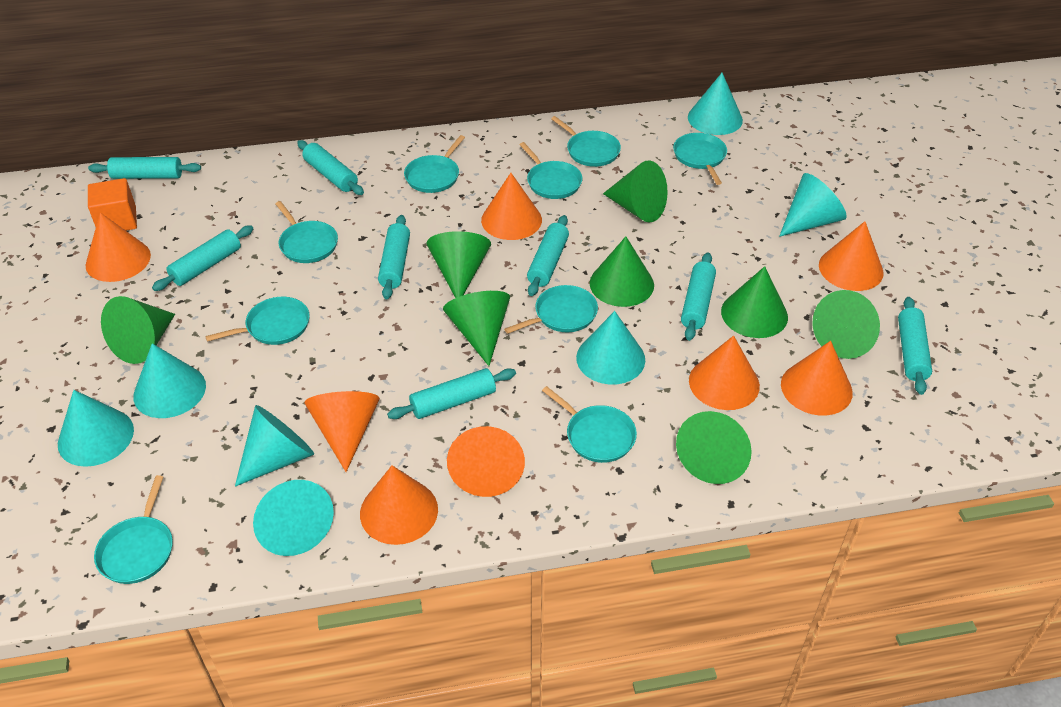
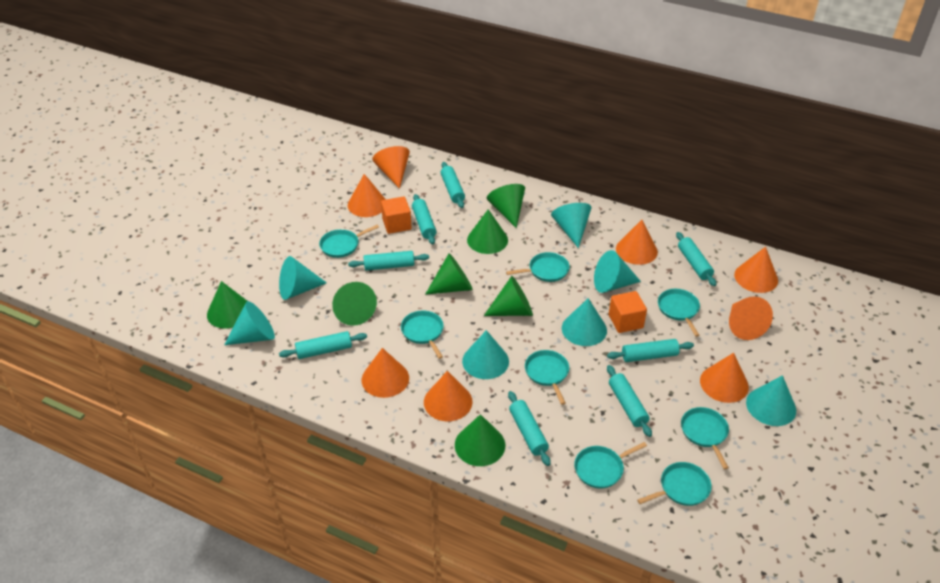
green cone: 8 -> 7
orange cube: 1 -> 2
turquoise pan: 9 -> 8

